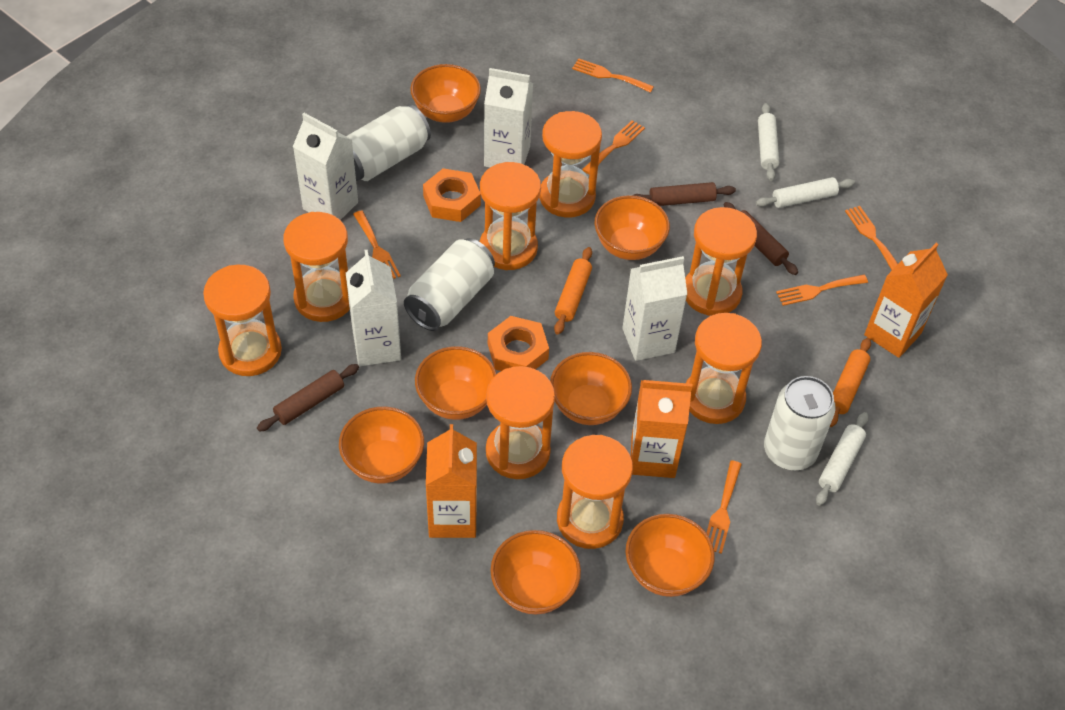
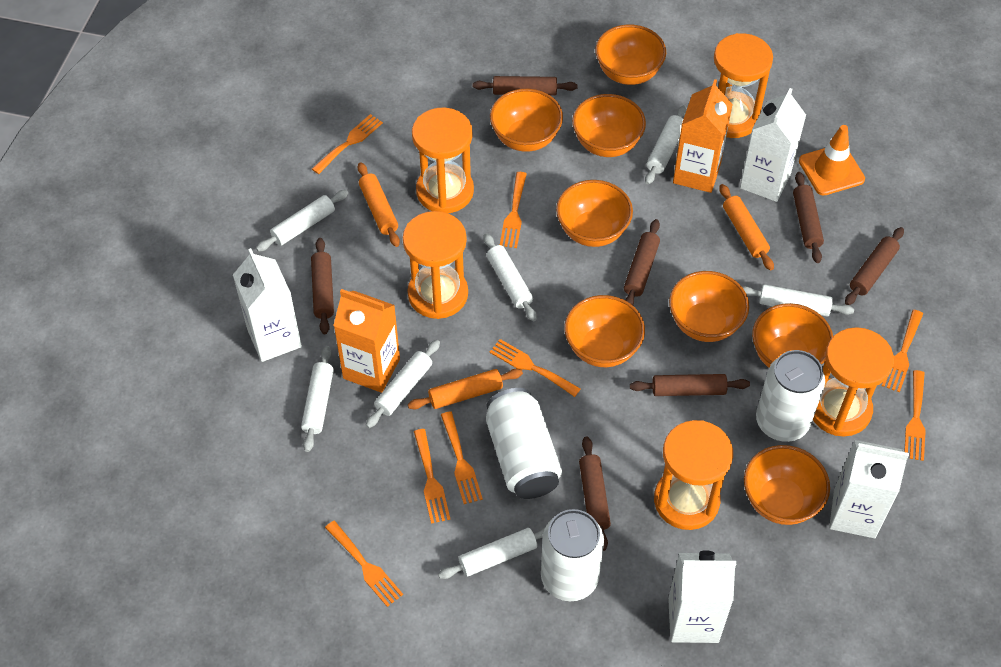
brown rolling pin: 3 -> 7
orange bowl: 7 -> 8
orange carton: 3 -> 2
orange fork: 6 -> 8
orange hourglass: 8 -> 5
orange nut: 2 -> 0
orange rolling pin: 2 -> 3
orange traffic cone: 0 -> 1
white rolling pin: 3 -> 7

